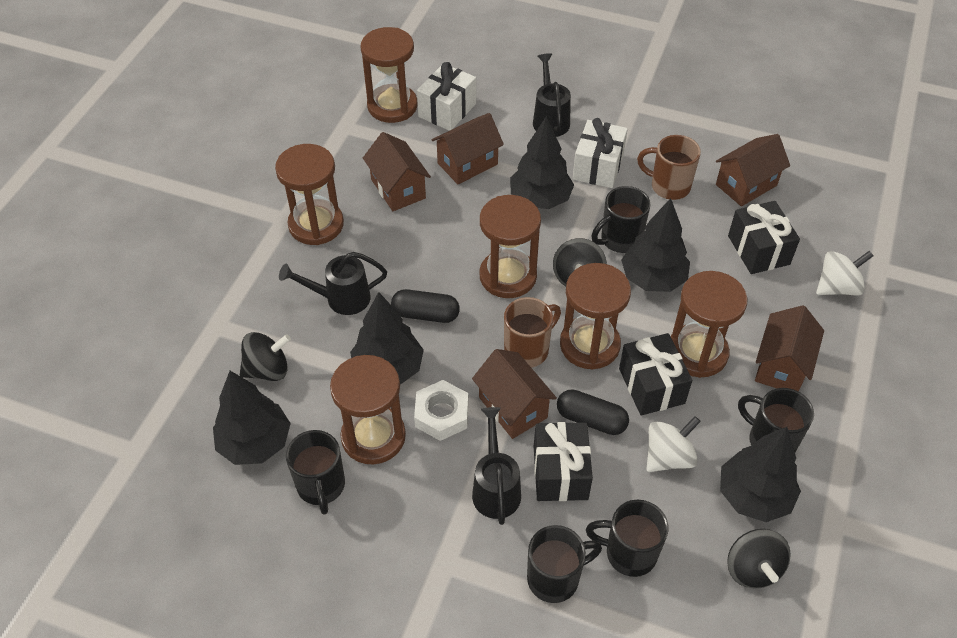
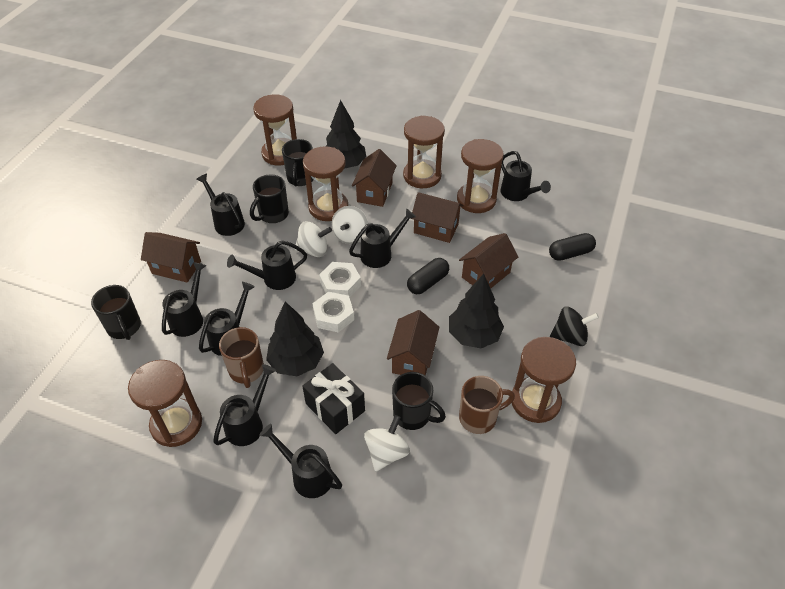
black gift: 3 -> 1
black mug: 5 -> 4
black spinning top: 3 -> 1
black tree: 5 -> 3
black watering can: 3 -> 8
white gift: 2 -> 0
white nut: 1 -> 2
white spinning top: 2 -> 3

